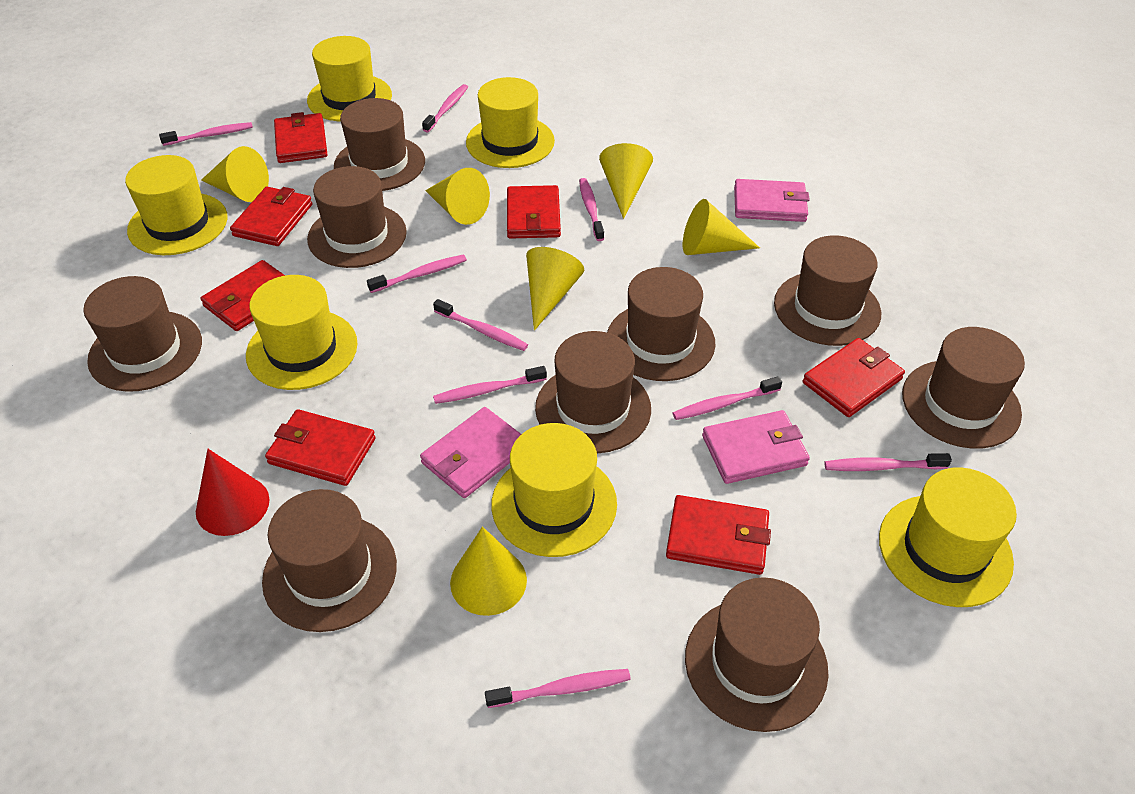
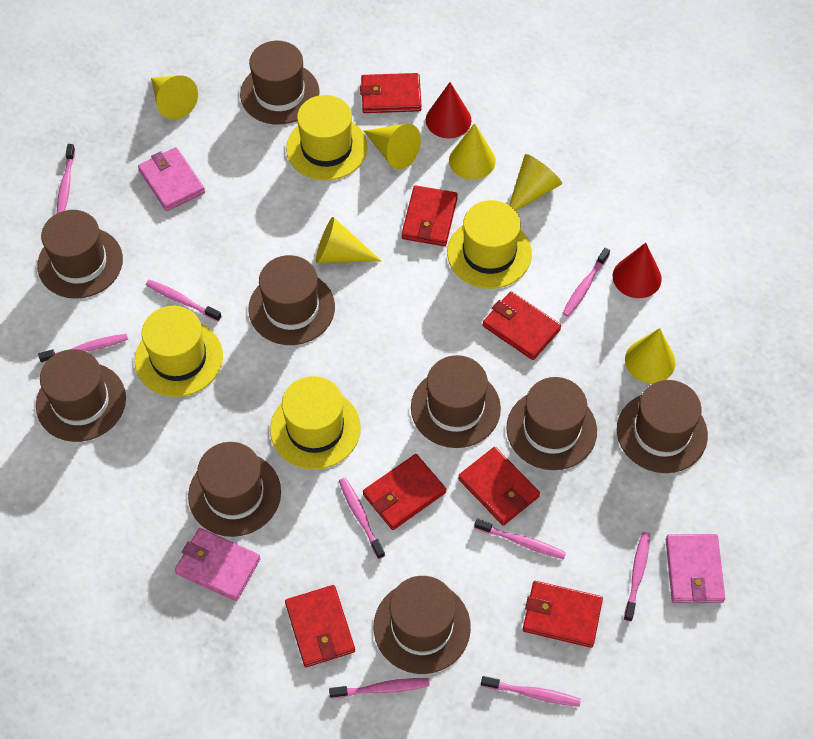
red cone: 1 -> 2
yellow hat: 6 -> 4

